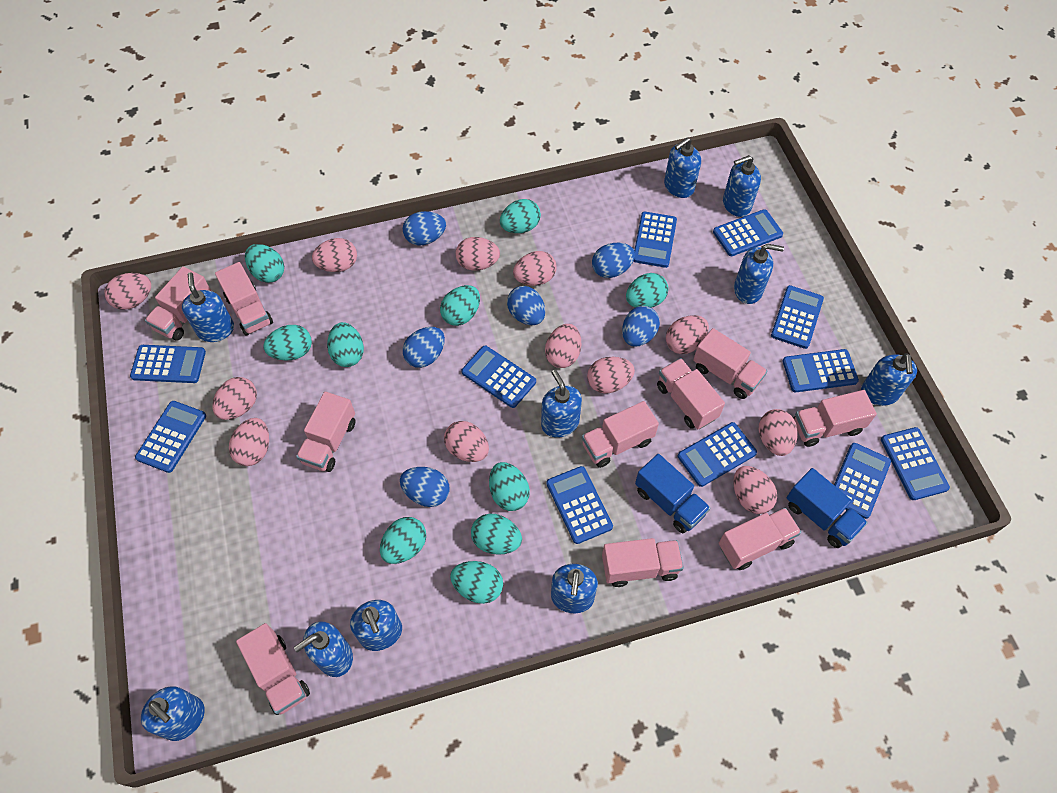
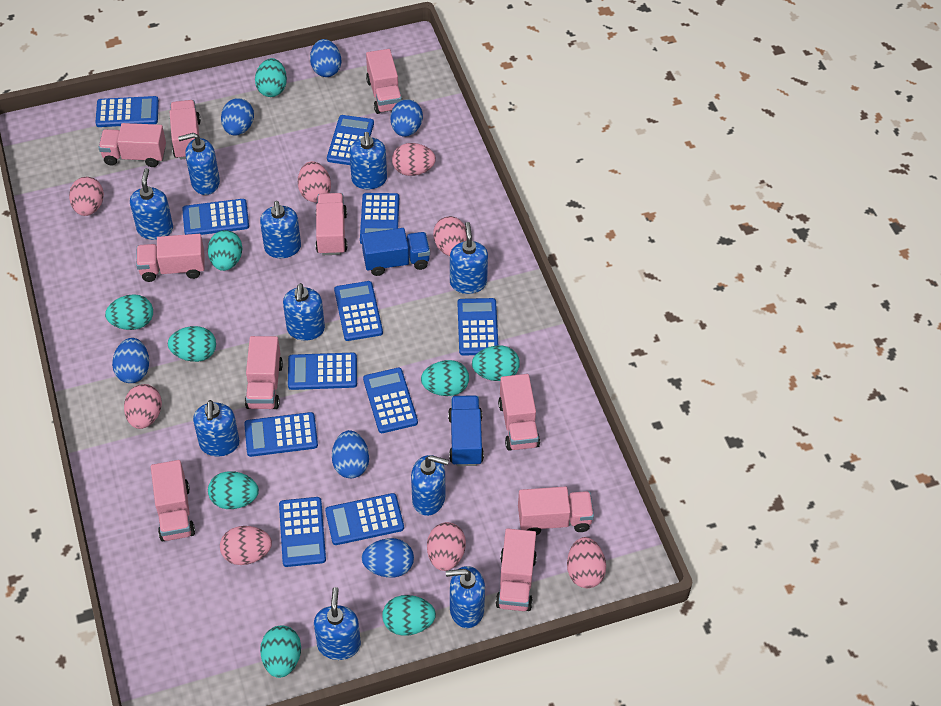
pink egg: 12 -> 8
turquoise egg: 10 -> 9

